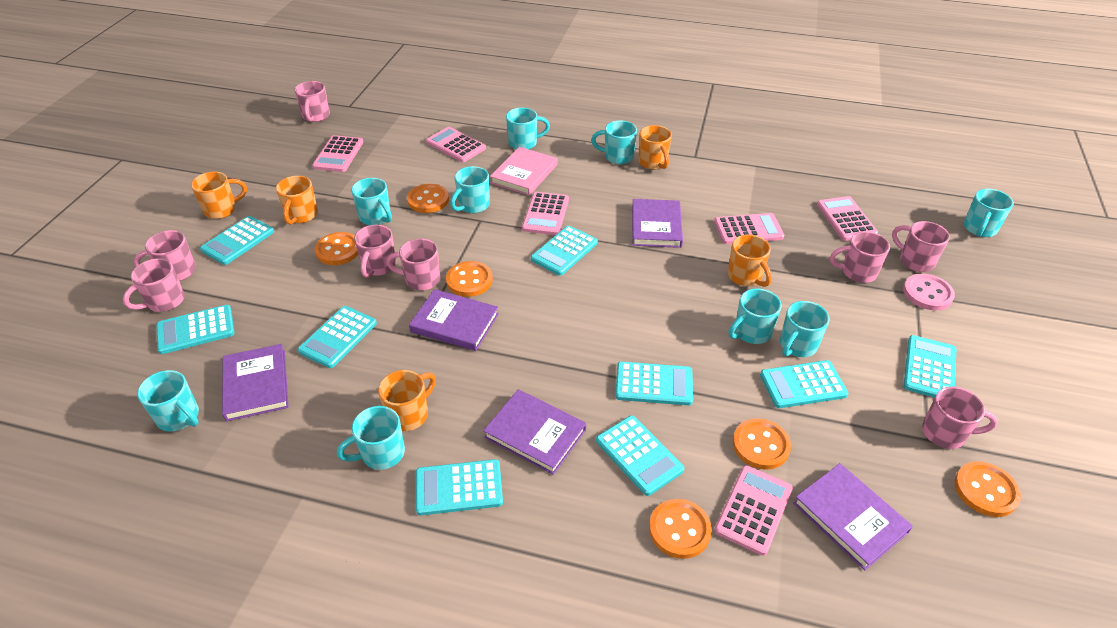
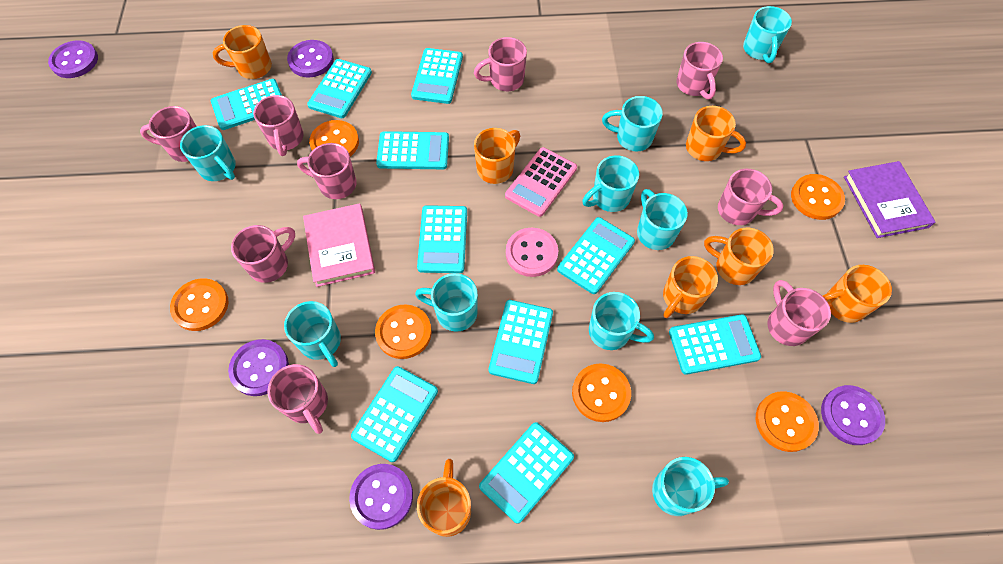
orange mug: 5 -> 7
pink calculator: 6 -> 1
pink mug: 8 -> 9
purple book: 5 -> 1
purple button: 0 -> 5
turquoise calculator: 9 -> 10

